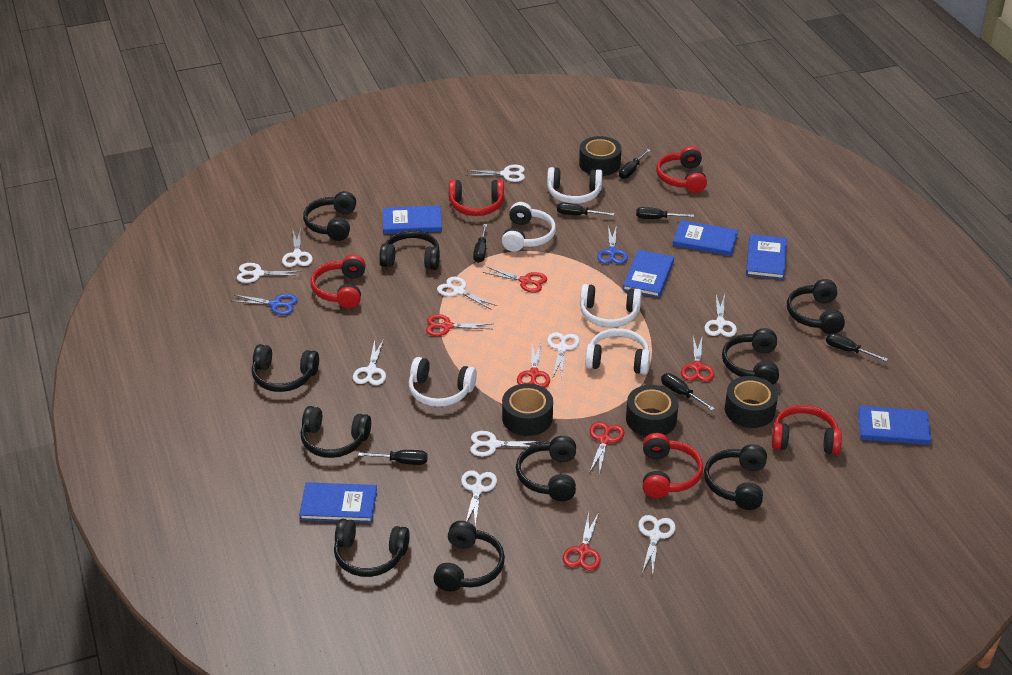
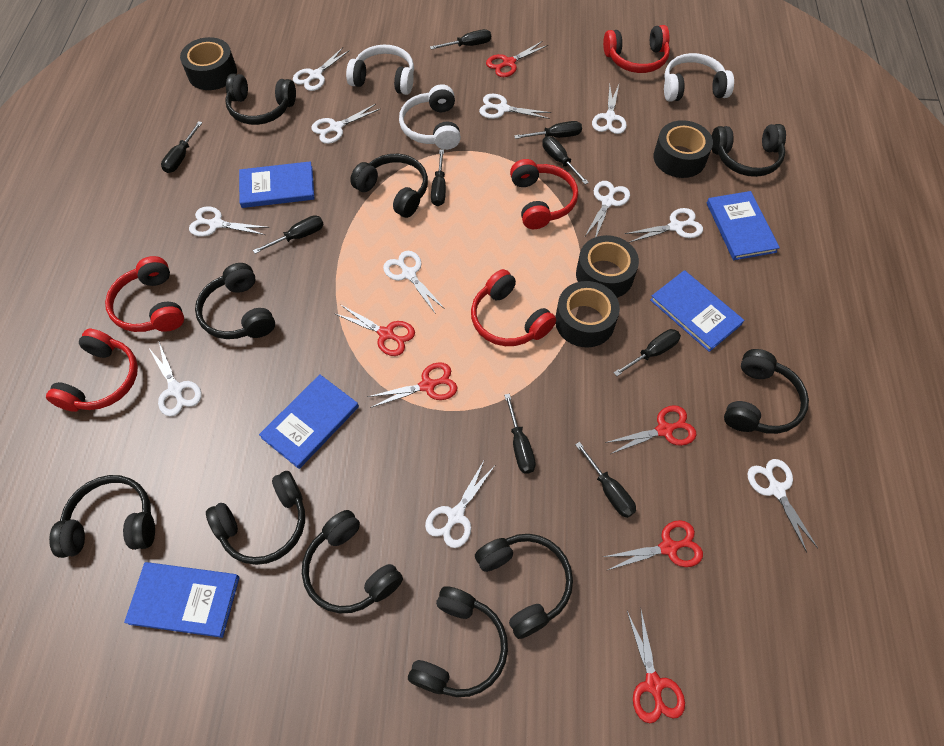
black screwdriver: 7 -> 9
blue book: 6 -> 5
blue scissors: 2 -> 0
white headphones: 5 -> 3
white scissors: 10 -> 11

